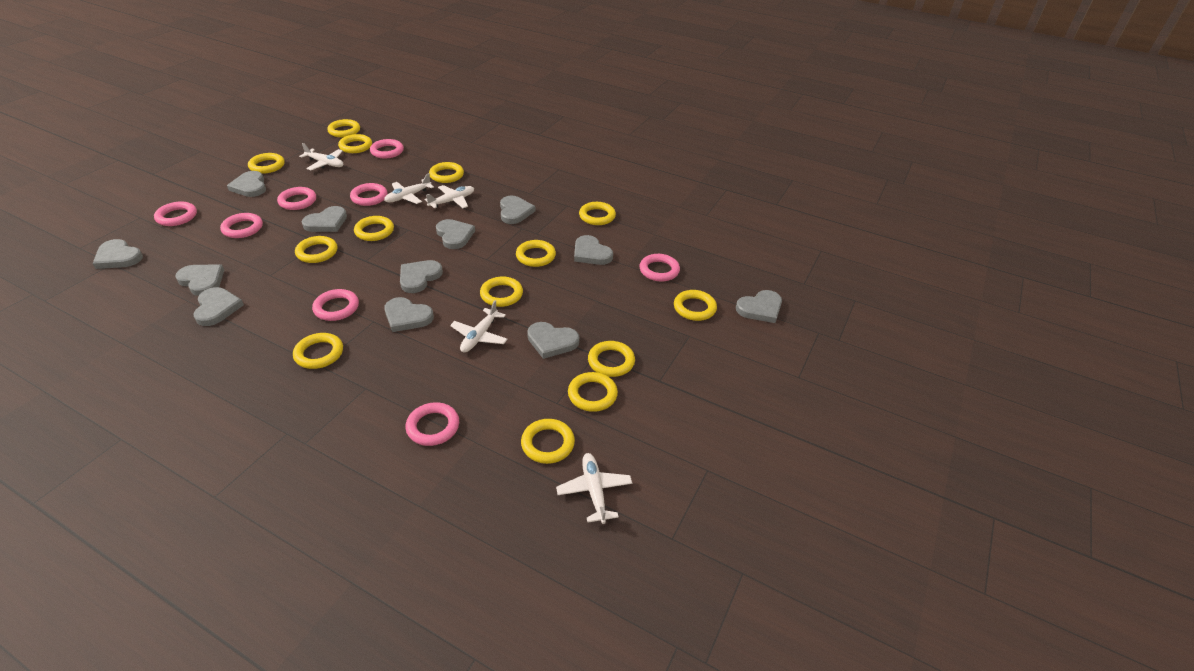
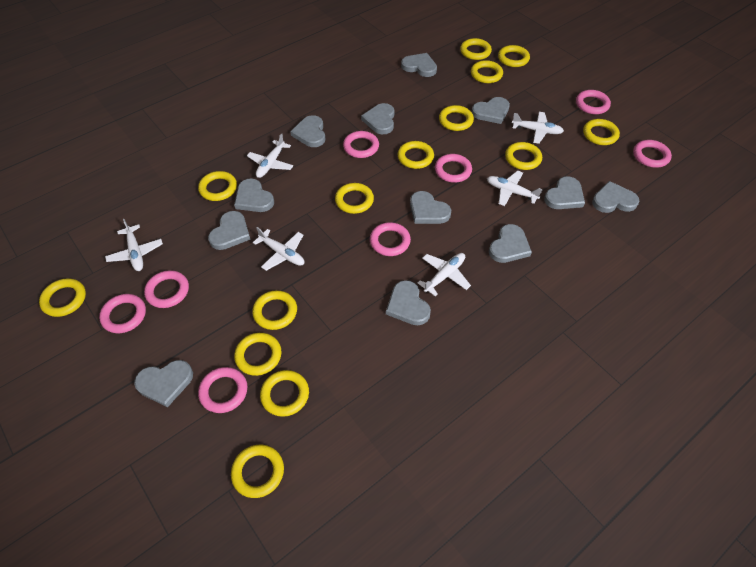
white plane: 5 -> 6

